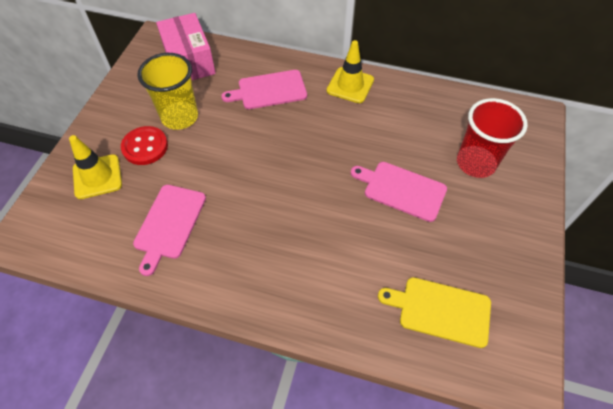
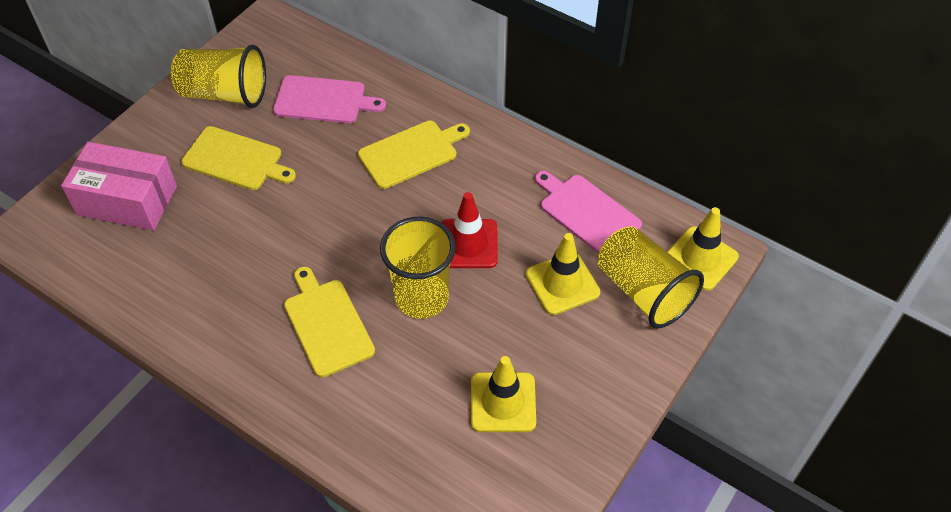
pink cutting board: 3 -> 2
red button: 1 -> 0
red cup: 1 -> 0
red traffic cone: 0 -> 1
yellow cup: 1 -> 3
yellow cutting board: 1 -> 3
yellow traffic cone: 2 -> 3

